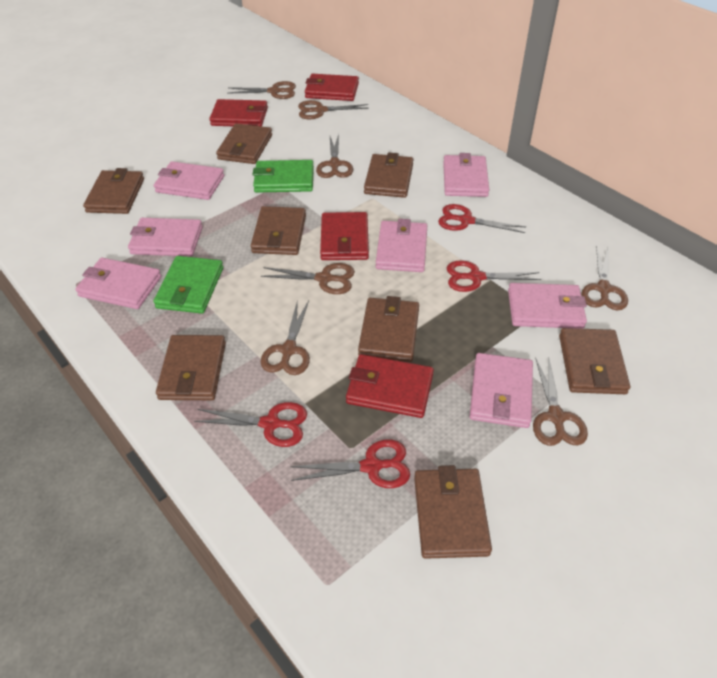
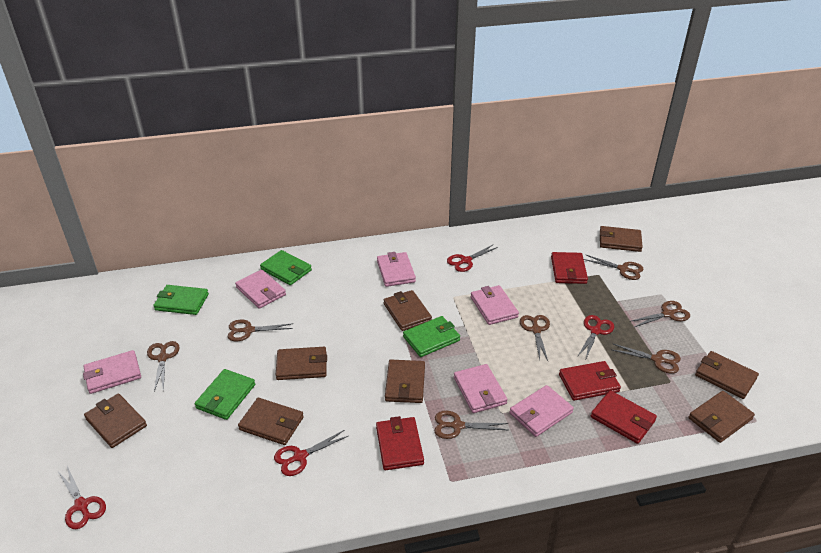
green wallet: 2 -> 4
pink wallet: 7 -> 6

